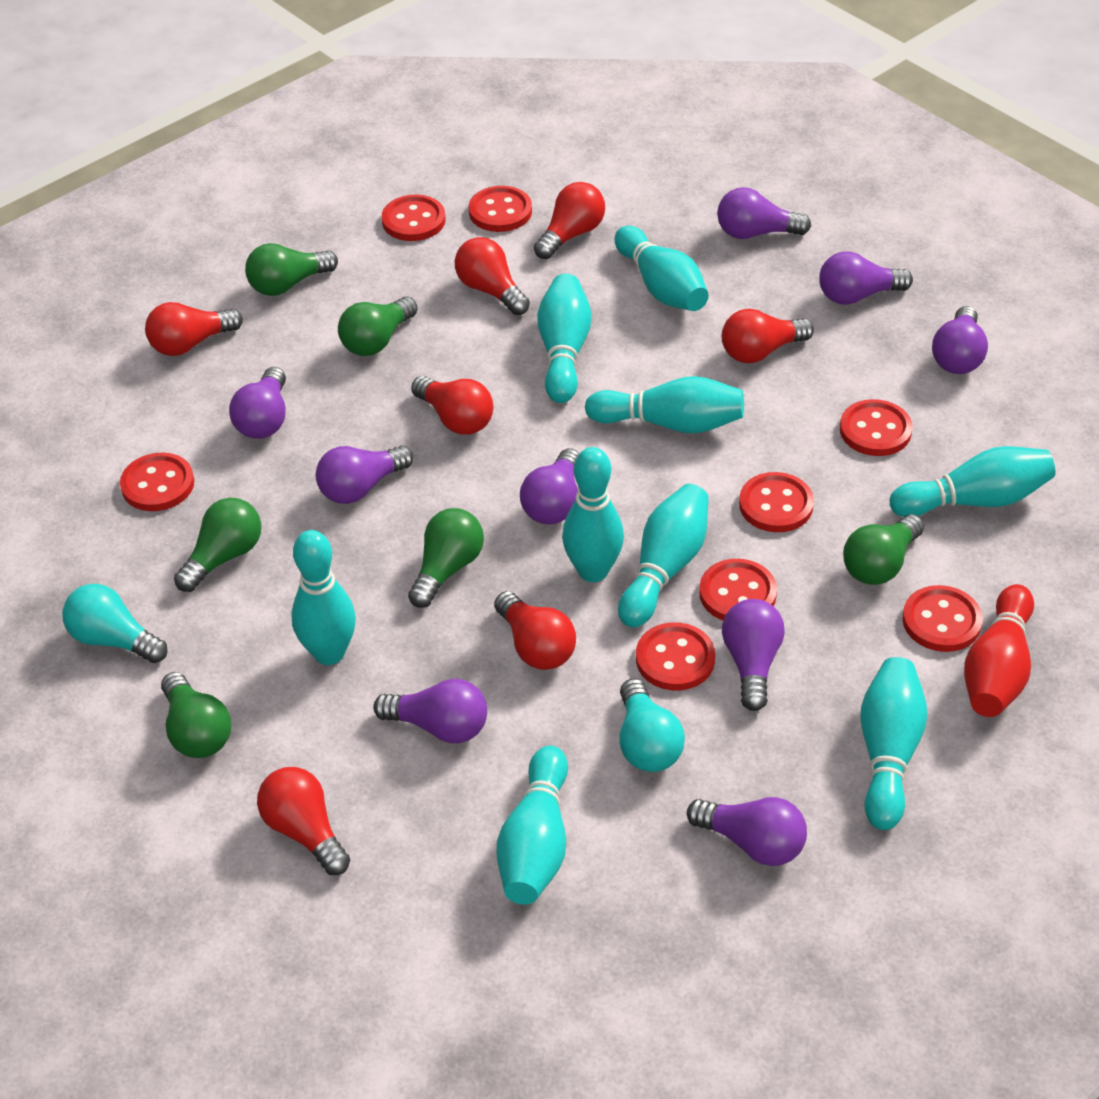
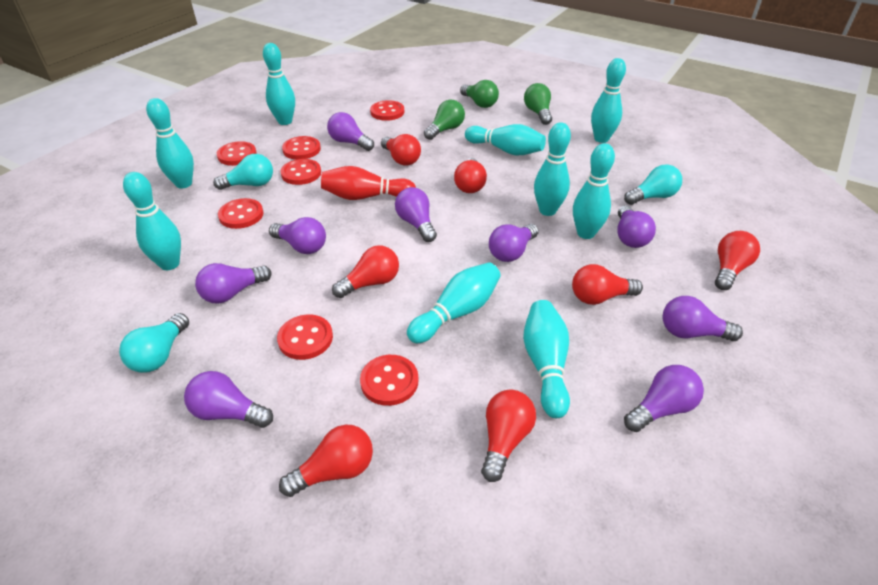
green light bulb: 6 -> 3
red button: 8 -> 7
turquoise light bulb: 2 -> 3

